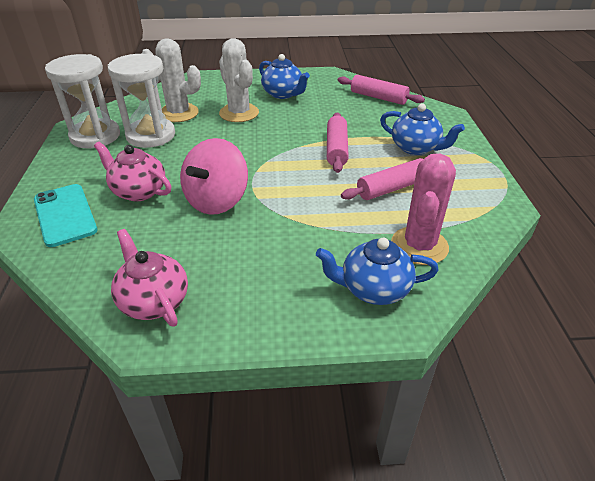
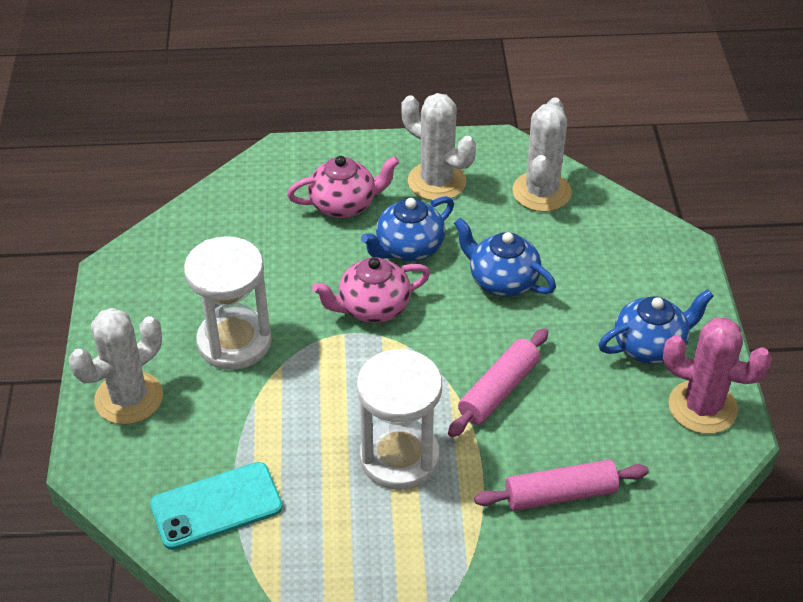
pink rolling pin: 3 -> 2
pink spinning top: 1 -> 0
white cactus: 2 -> 3

